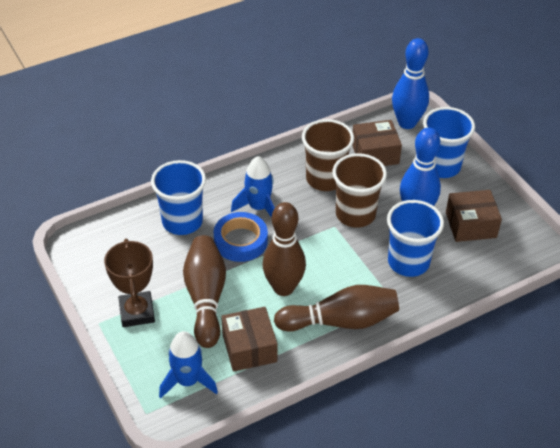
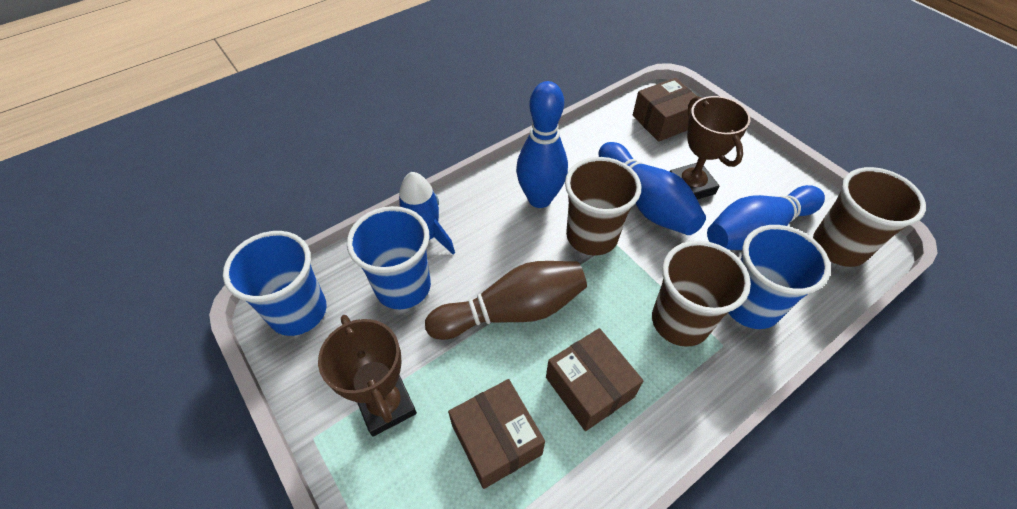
blue bowling pin: 2 -> 3
blue rocket: 2 -> 1
blue tape: 1 -> 0
brown bowling pin: 3 -> 1
brown cup: 2 -> 3
brown trophy: 1 -> 2

